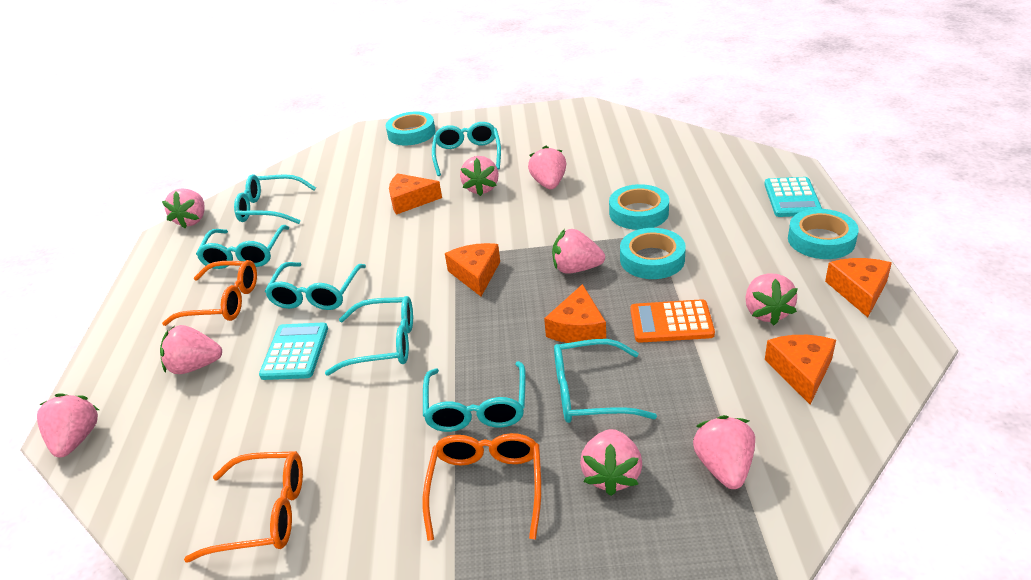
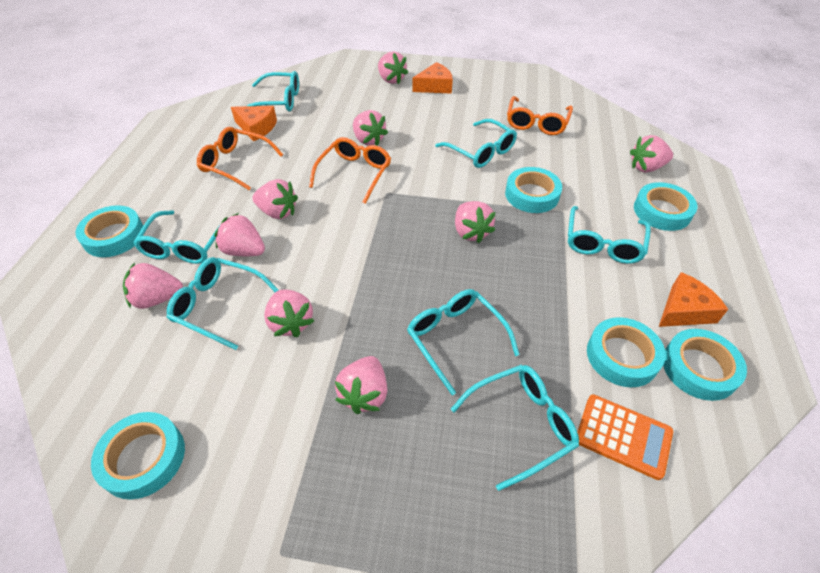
orange cheese: 5 -> 3
turquoise calculator: 2 -> 0
turquoise tape: 4 -> 6

